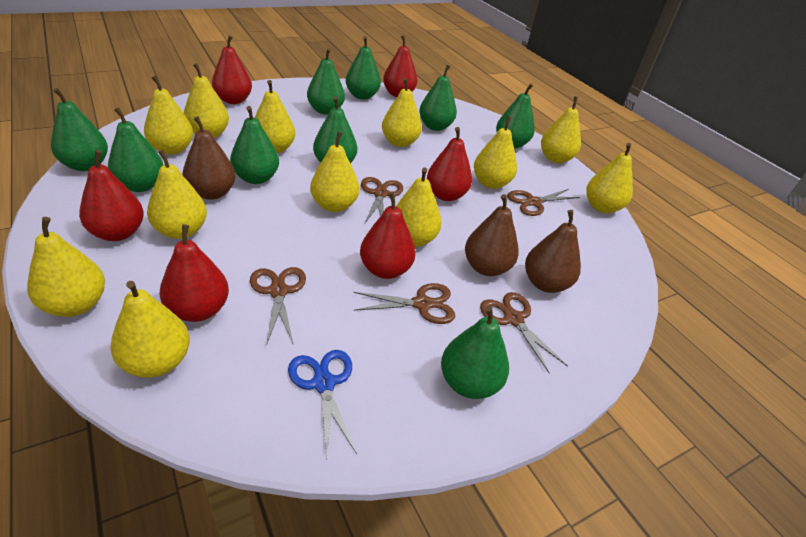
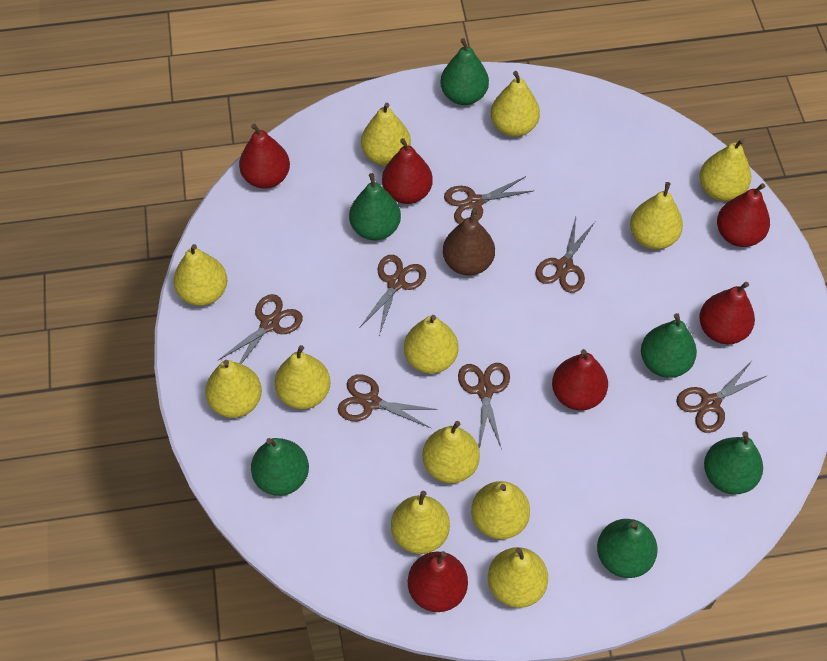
blue scissors: 1 -> 0
brown pear: 3 -> 1
brown scissors: 5 -> 7
green pear: 9 -> 6

